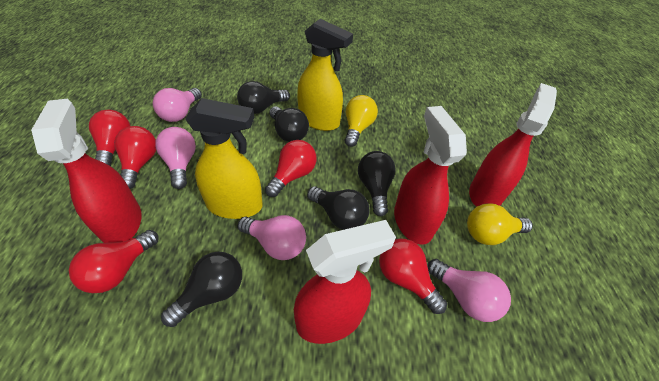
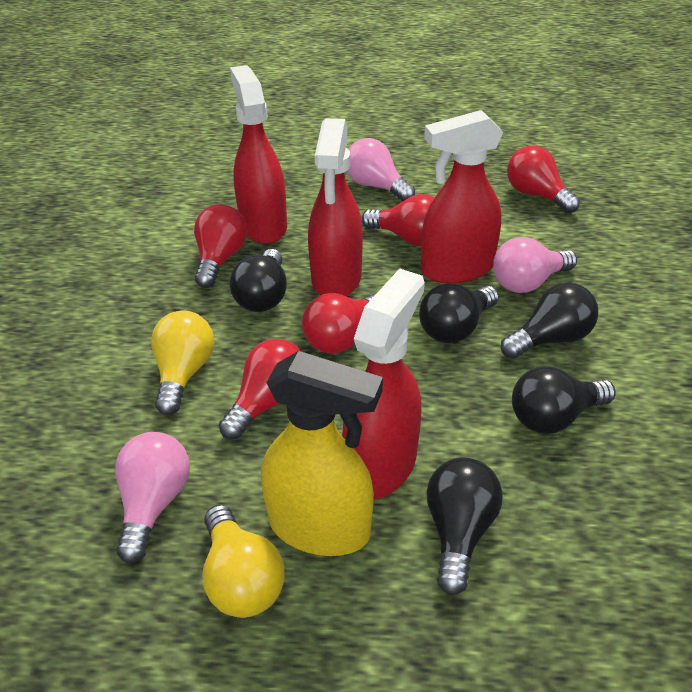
pink light bulb: 4 -> 3
yellow spray bottle: 2 -> 1

